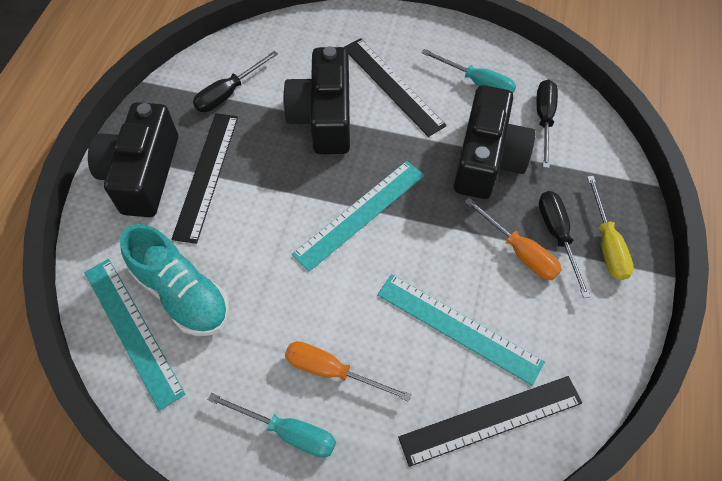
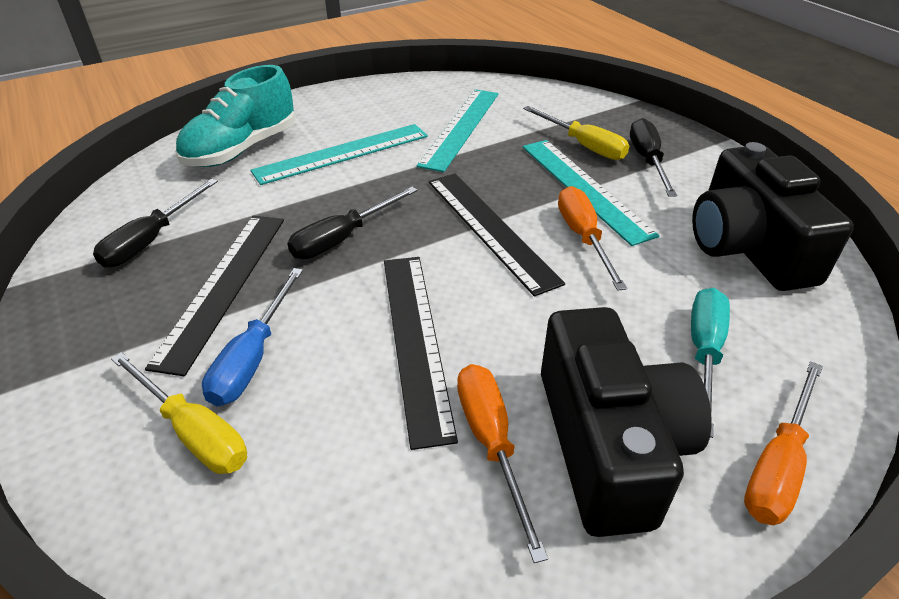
black camera: 3 -> 2
blue screwdriver: 0 -> 1
orange screwdriver: 2 -> 3
turquoise screwdriver: 2 -> 1
yellow screwdriver: 1 -> 2

